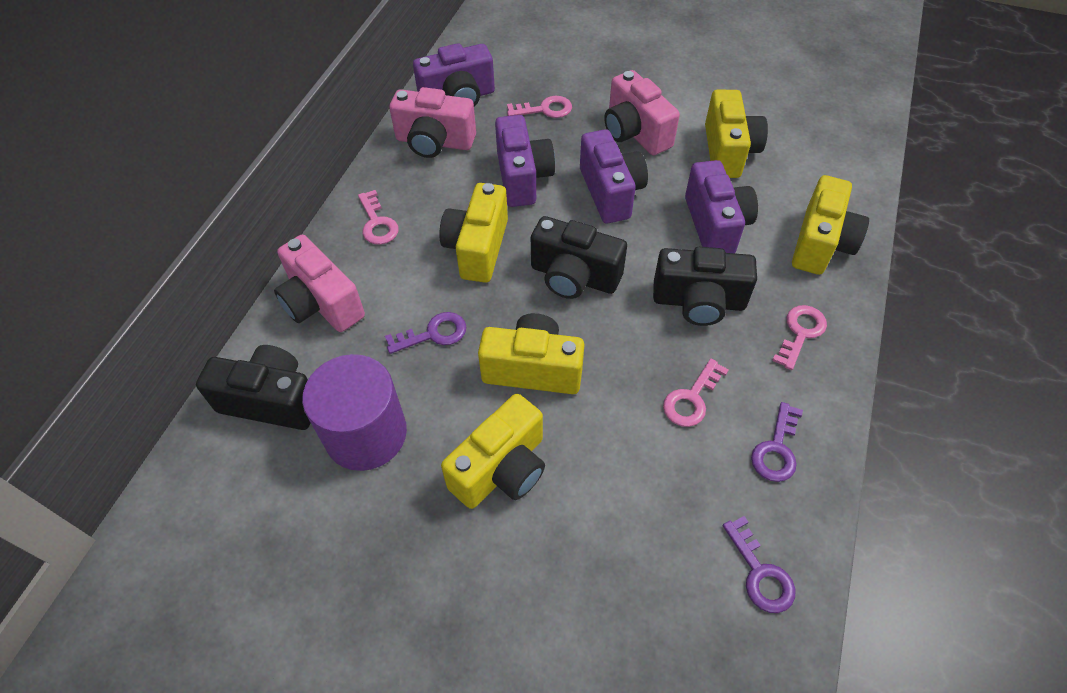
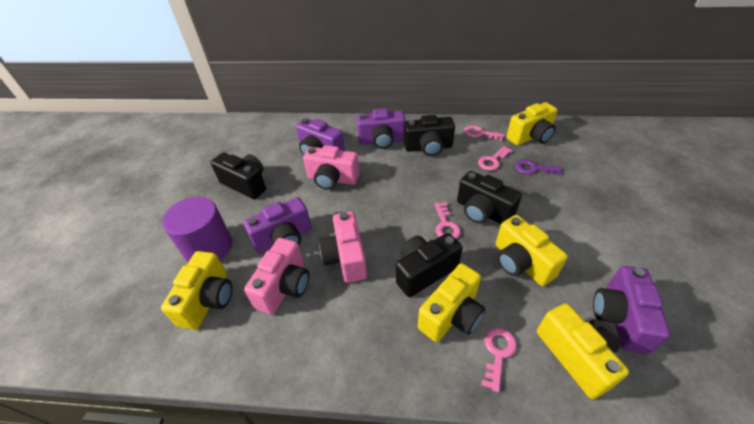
black camera: 3 -> 4
purple key: 3 -> 1

